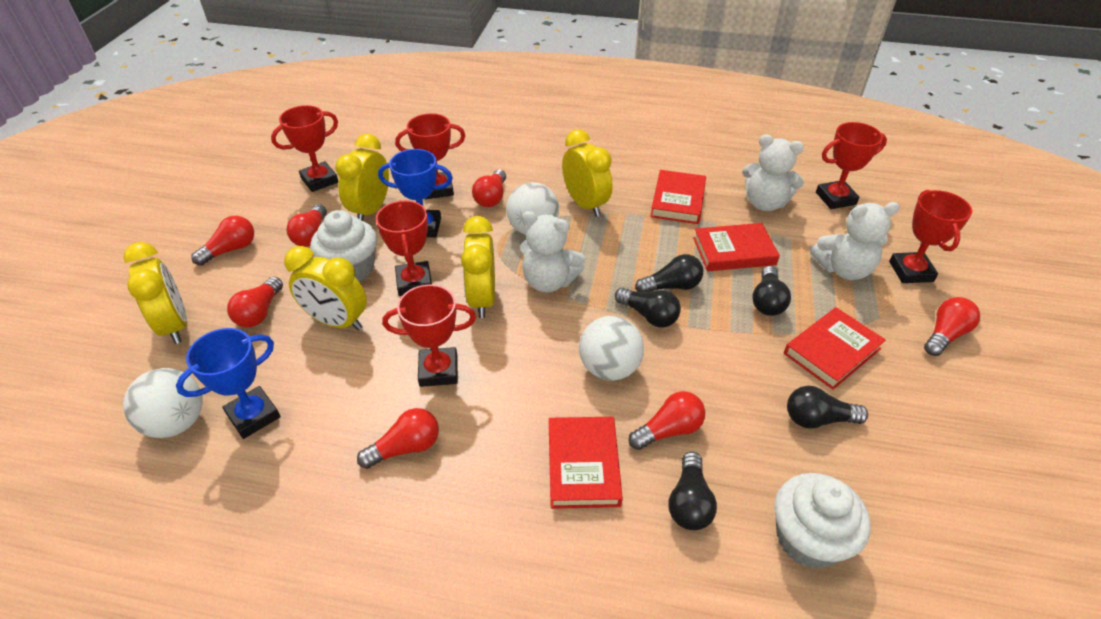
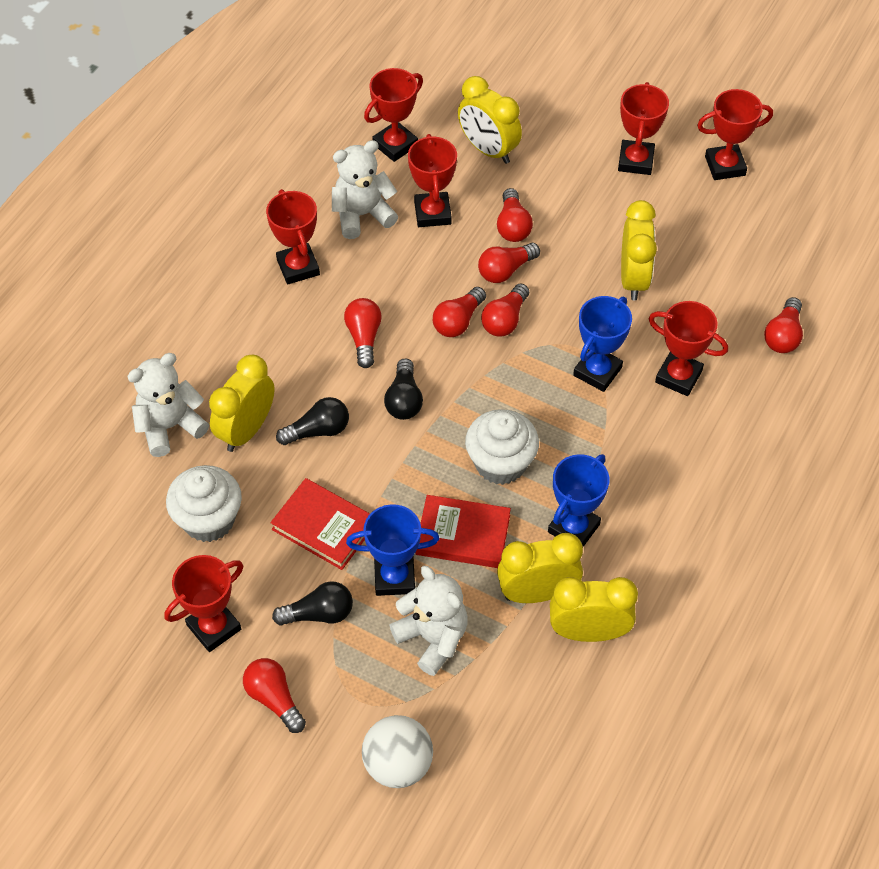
black light bulb: 5 -> 3
blue trophy: 2 -> 3
red book: 4 -> 2
red trophy: 6 -> 7
white ball: 3 -> 1

